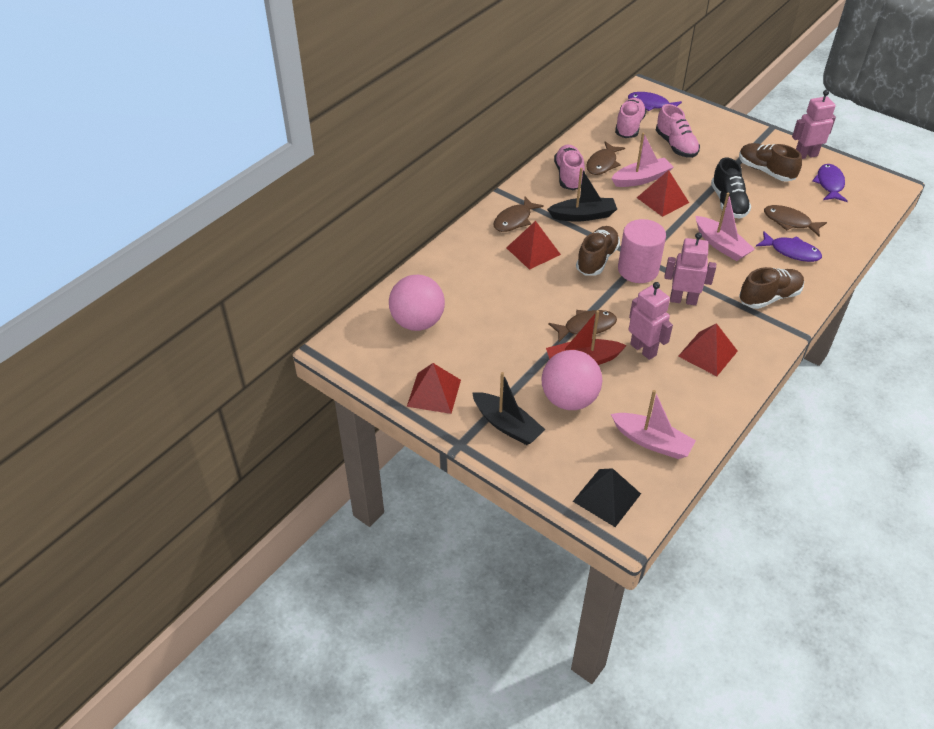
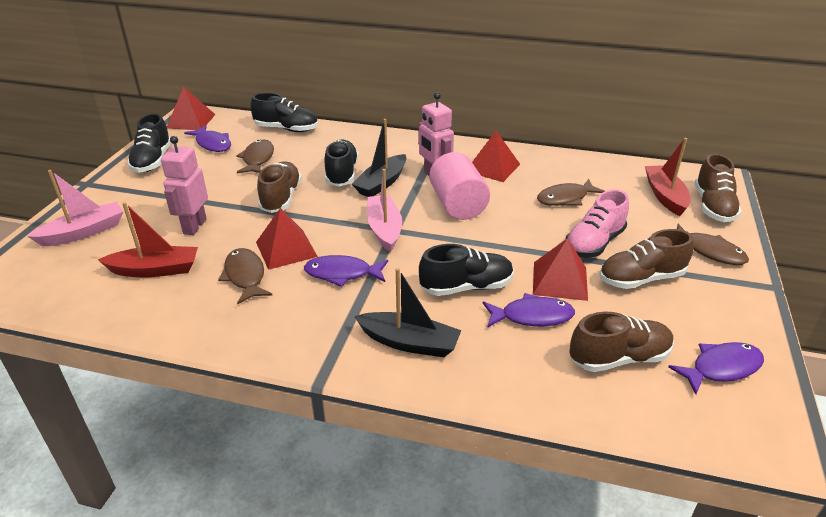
black pyramid: 1 -> 0
black shoe: 1 -> 4
brown shoe: 3 -> 4
pink ball: 2 -> 0
pink boat: 3 -> 2
pink robot: 3 -> 2
pink shoe: 3 -> 1
purple fish: 3 -> 4
red boat: 1 -> 2

